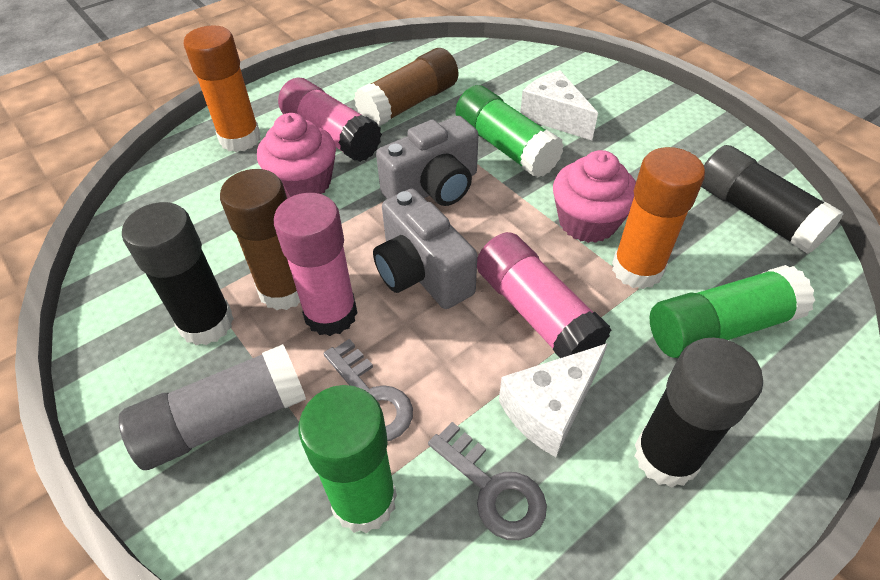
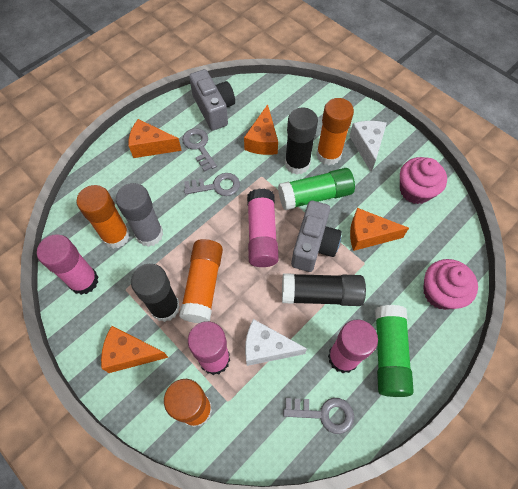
brown glue stick: 2 -> 0
green glue stick: 3 -> 2
grey key: 2 -> 3
orange cheese: 0 -> 4
orange glue stick: 2 -> 4
pink glue stick: 3 -> 4

